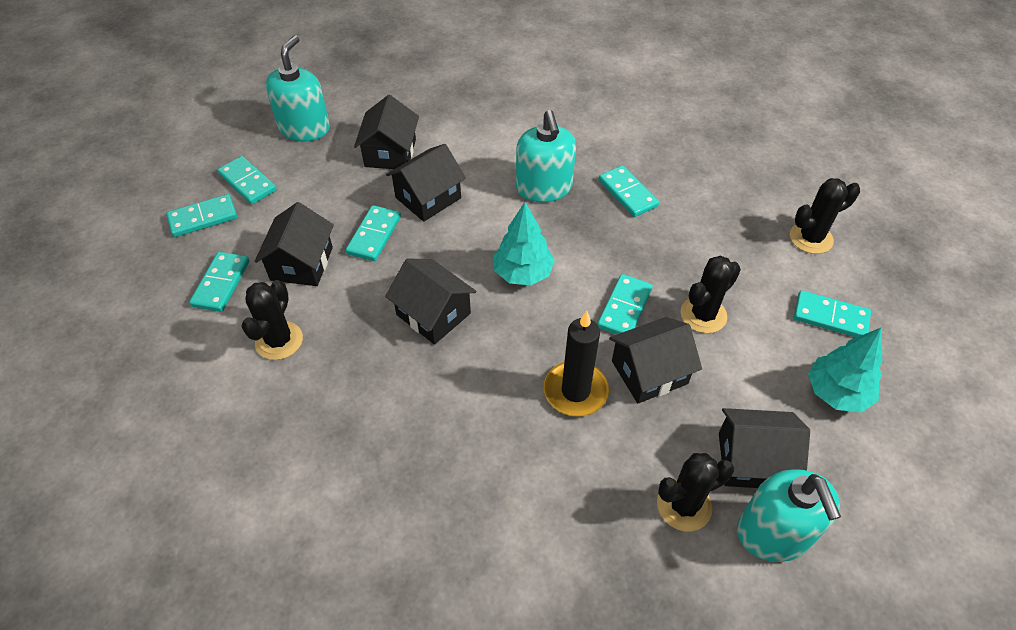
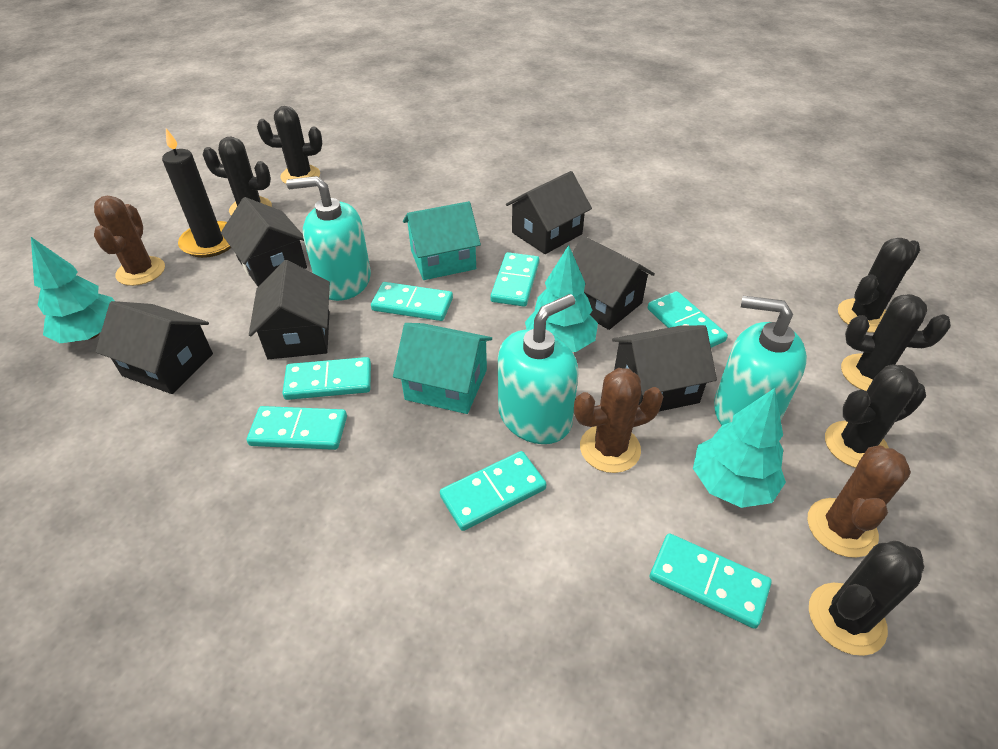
black cactus: 4 -> 6
brown cactus: 0 -> 3
turquoise house: 0 -> 2
turquoise tree: 2 -> 3

